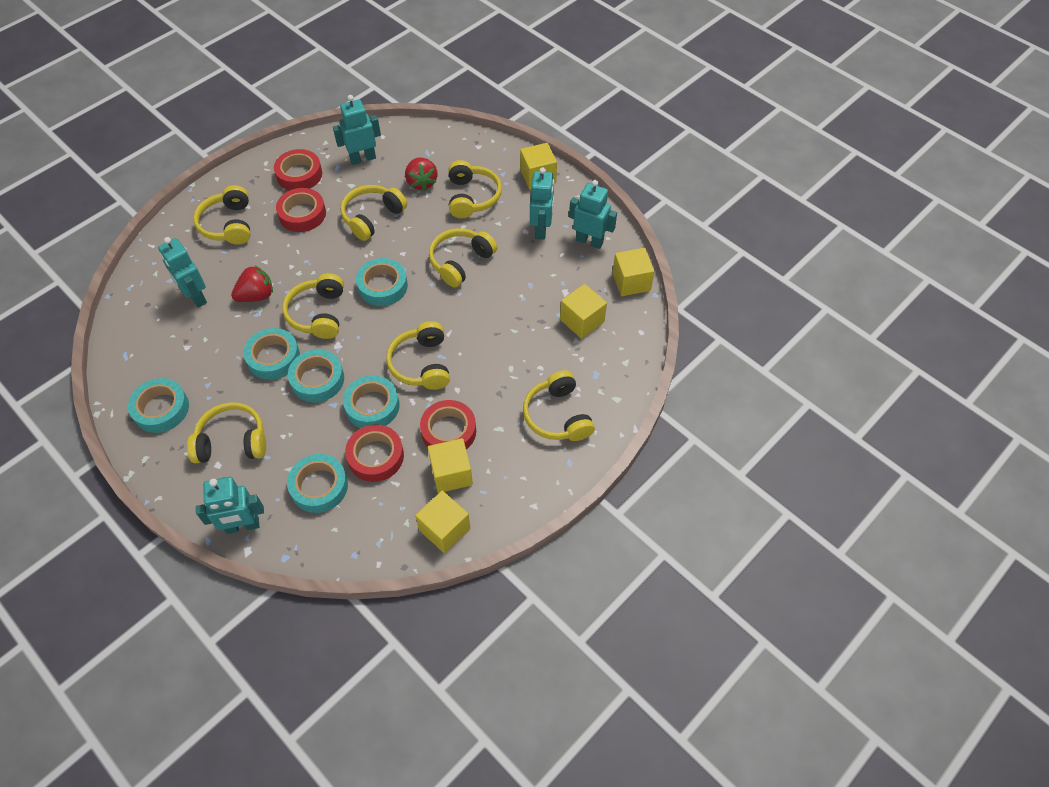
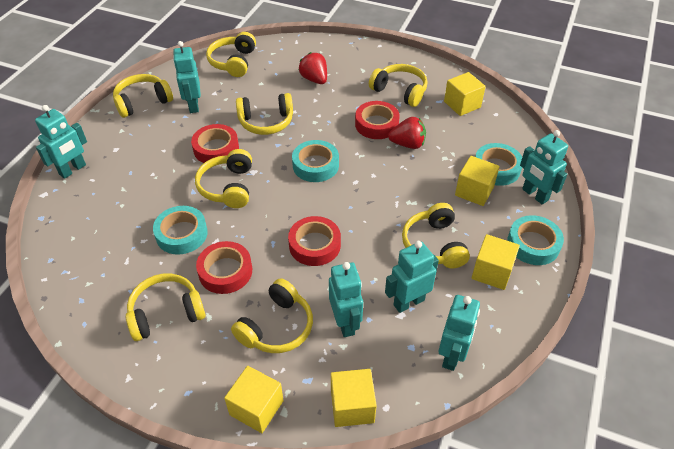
turquoise robot: 5 -> 6
turquoise tape: 6 -> 4

